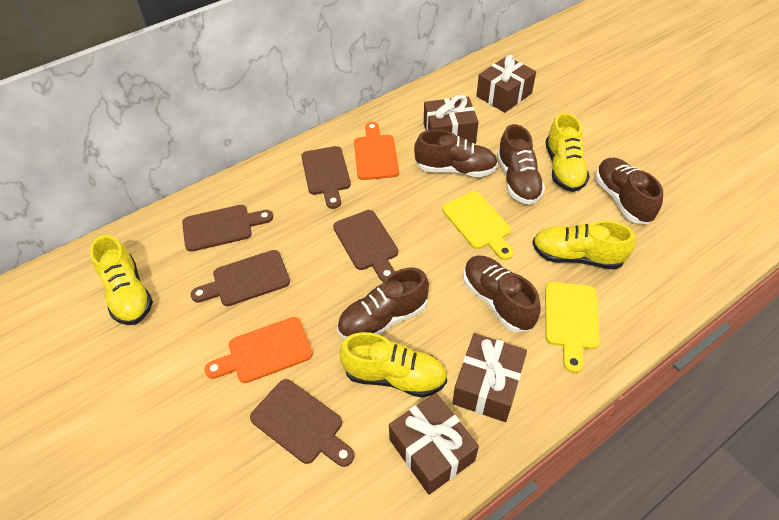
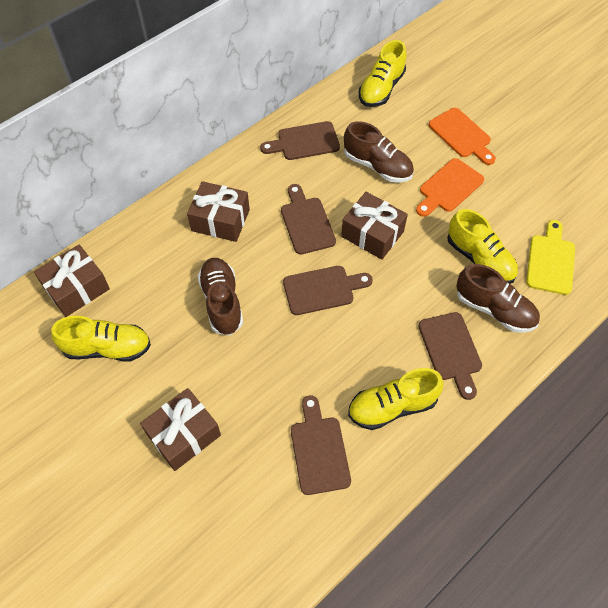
brown shoe: 5 -> 3
yellow cutting board: 2 -> 1

